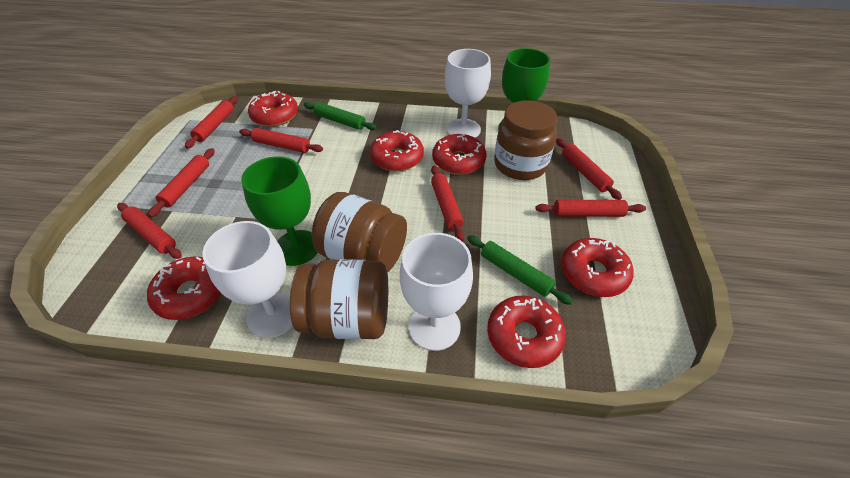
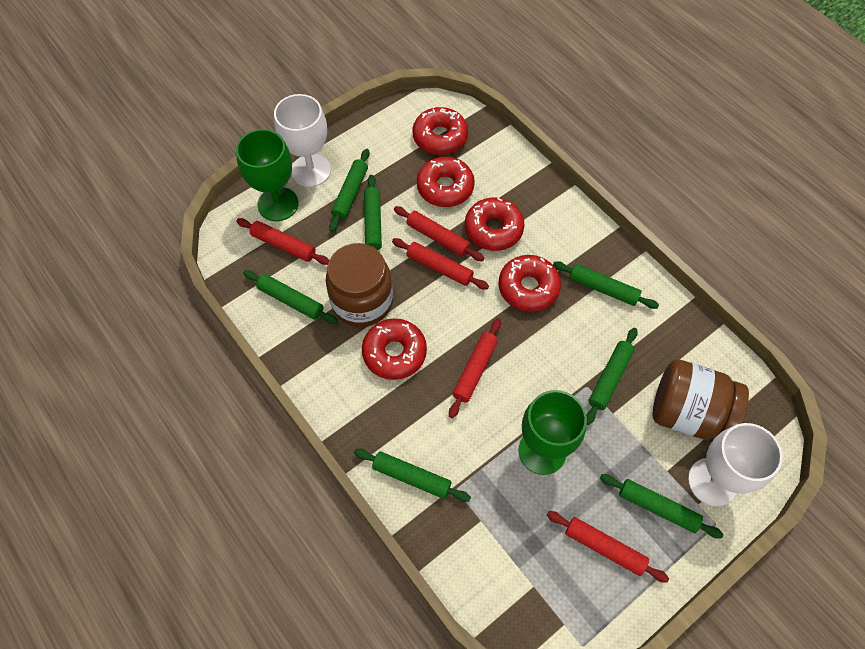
brown jar: 3 -> 2
green rolling pin: 2 -> 7
red donut: 6 -> 5
red rolling pin: 7 -> 5
white goblet: 3 -> 2

